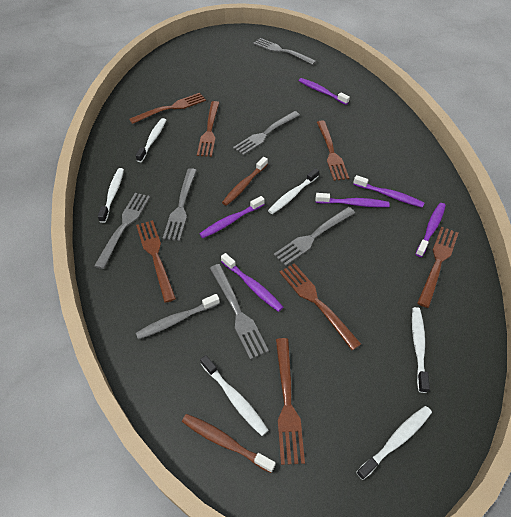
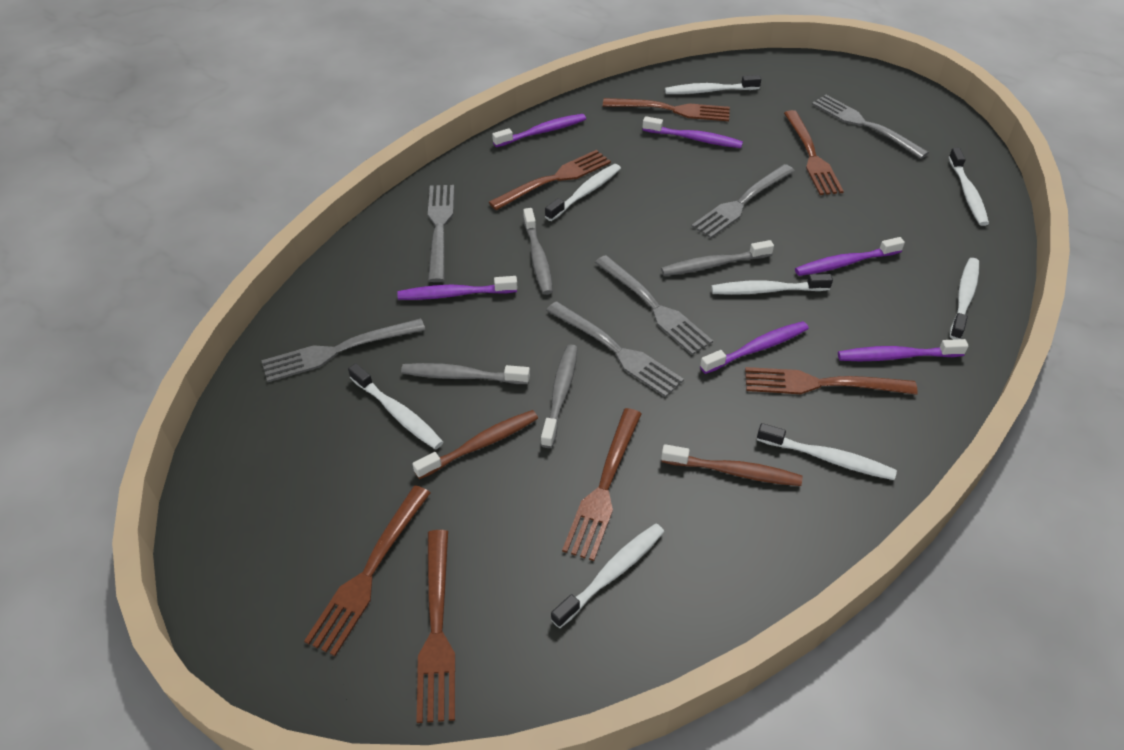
grey toothbrush: 1 -> 4
white toothbrush: 6 -> 8

